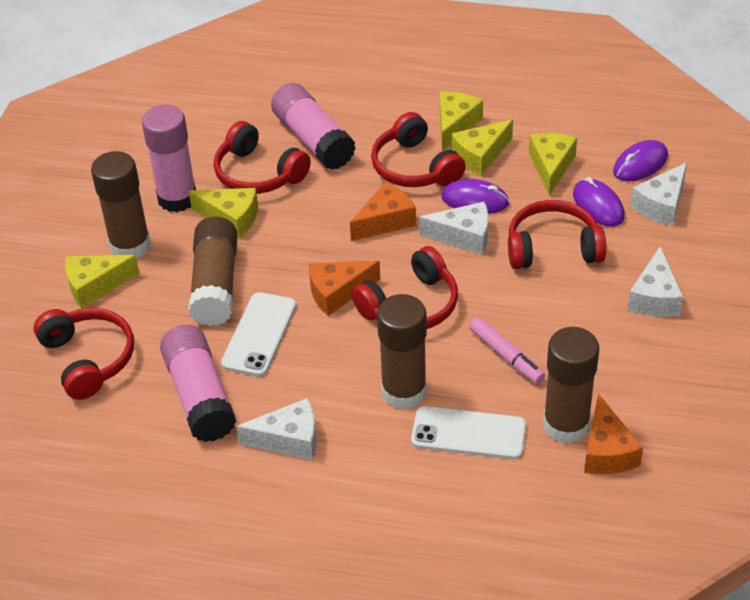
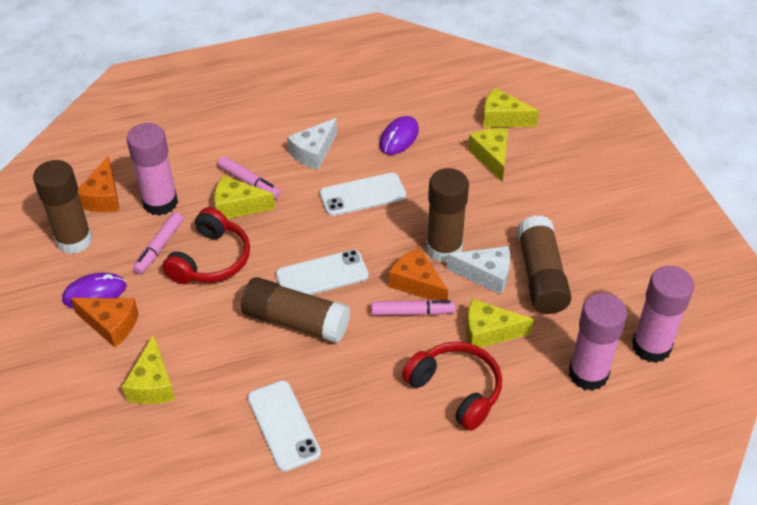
pink marker: 1 -> 3
purple mouse: 3 -> 2
red headphones: 5 -> 2
white cheese: 4 -> 2
white phone: 2 -> 3

